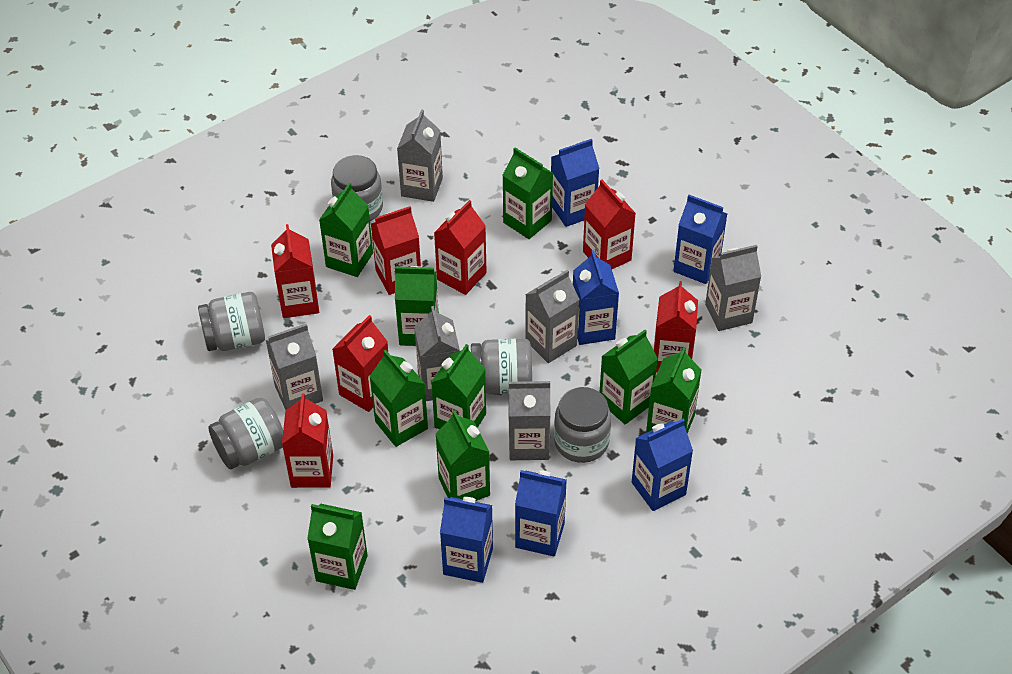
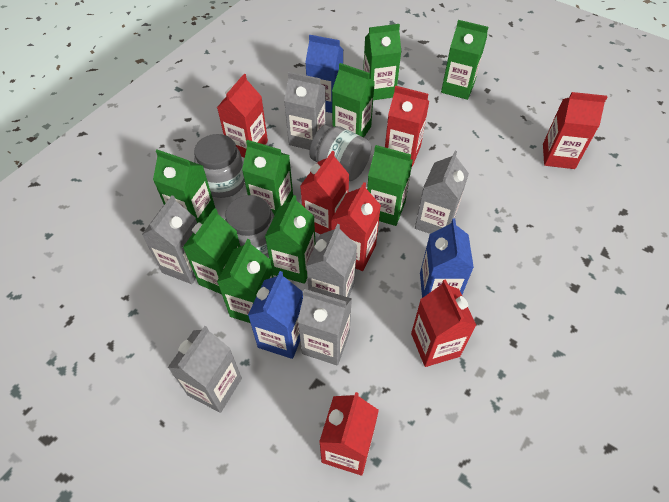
blue carton: 6 -> 3
grey jar: 5 -> 3

